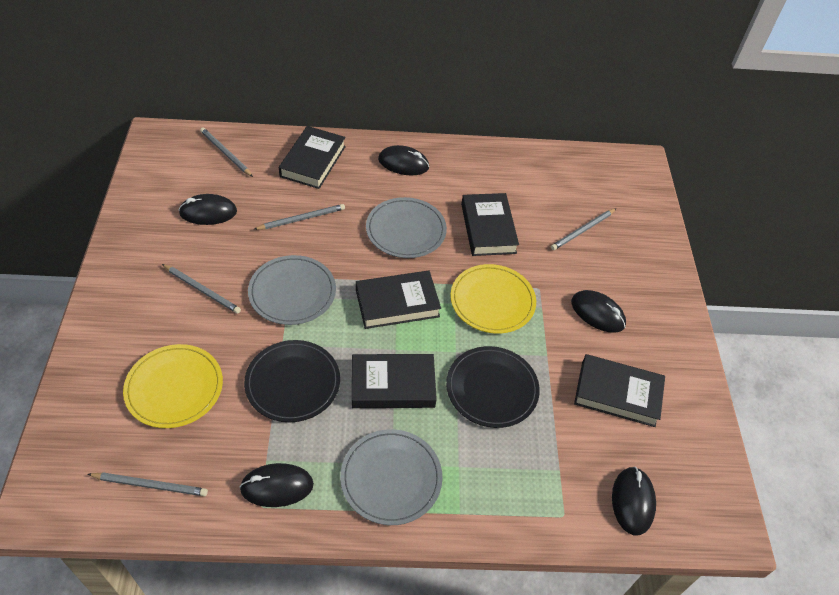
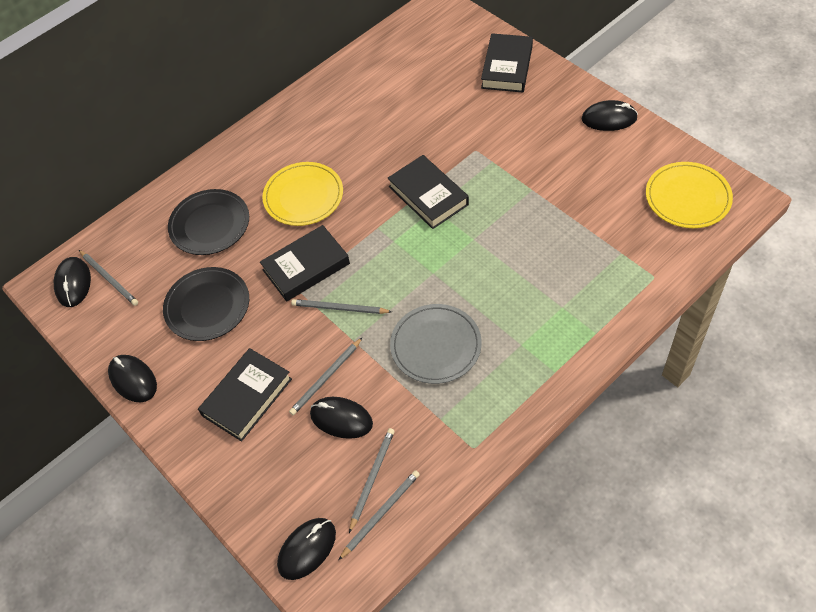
black book: 5 -> 4
grey plate: 3 -> 1

